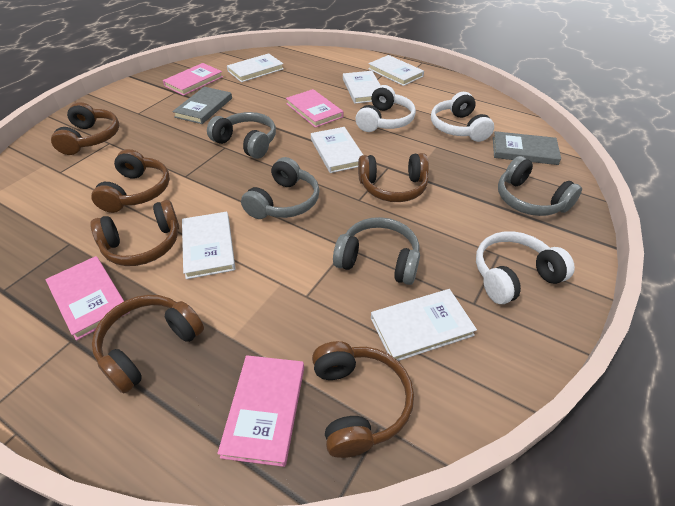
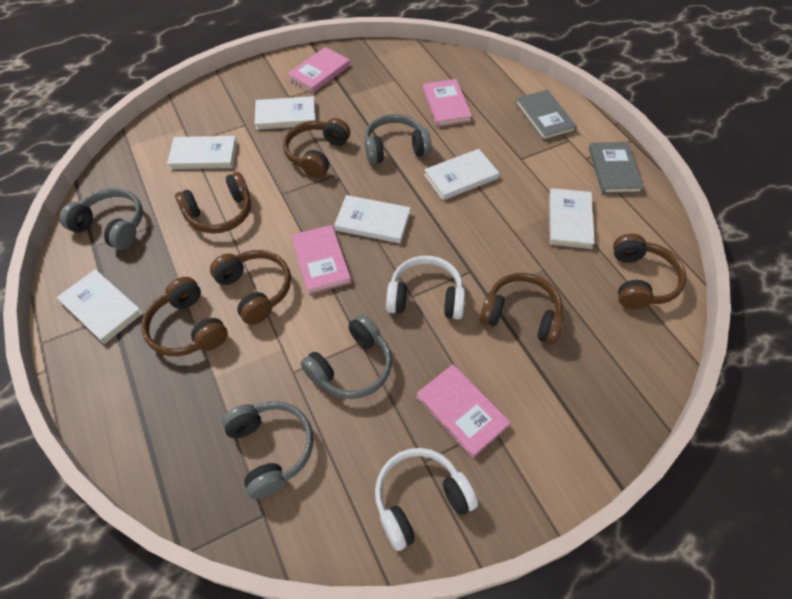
white headphones: 3 -> 2

